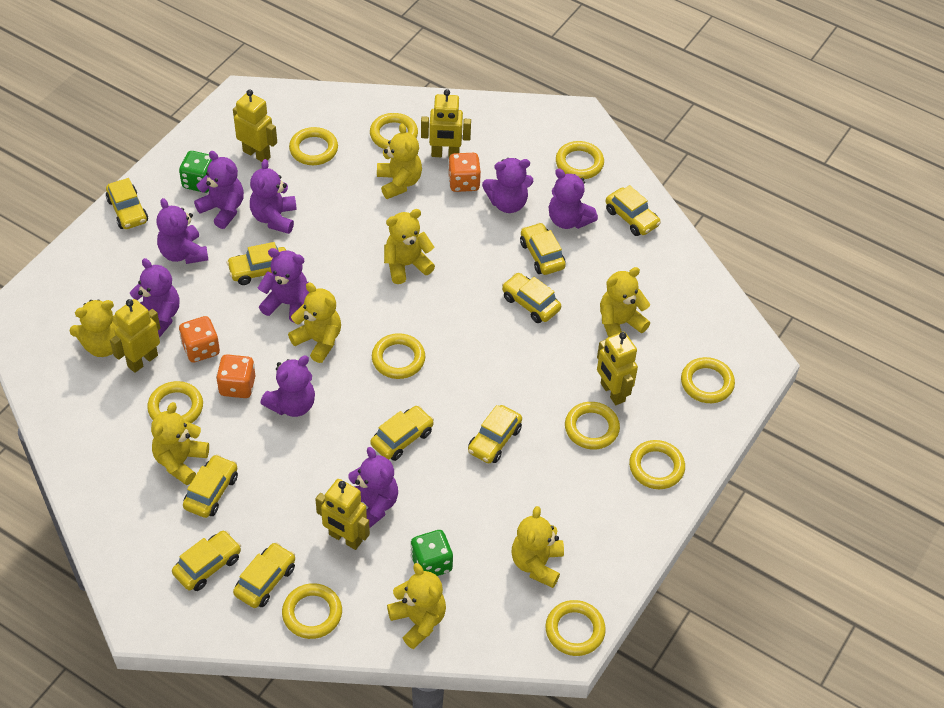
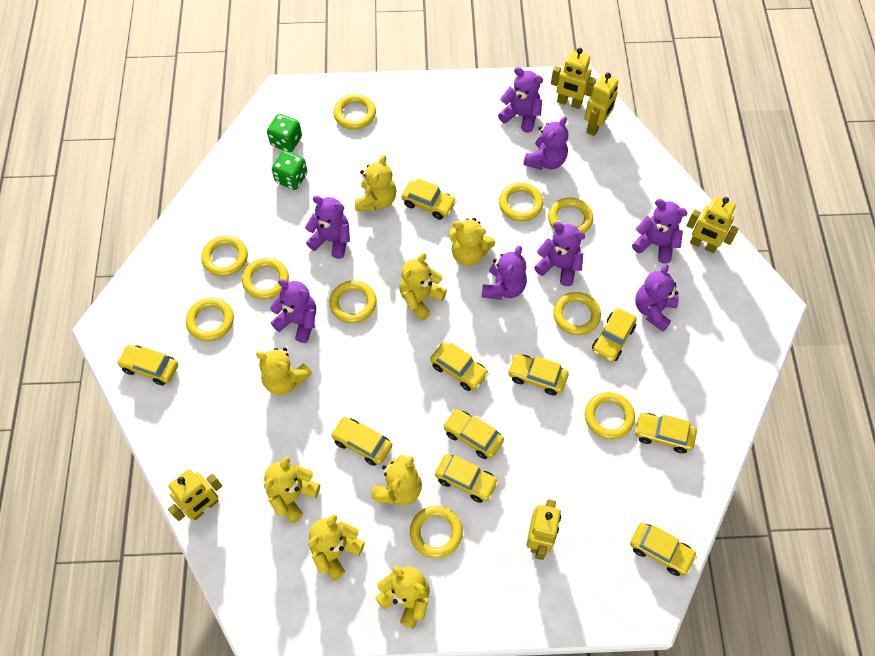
orange dice: 3 -> 0
purple teddy bear: 9 -> 8

